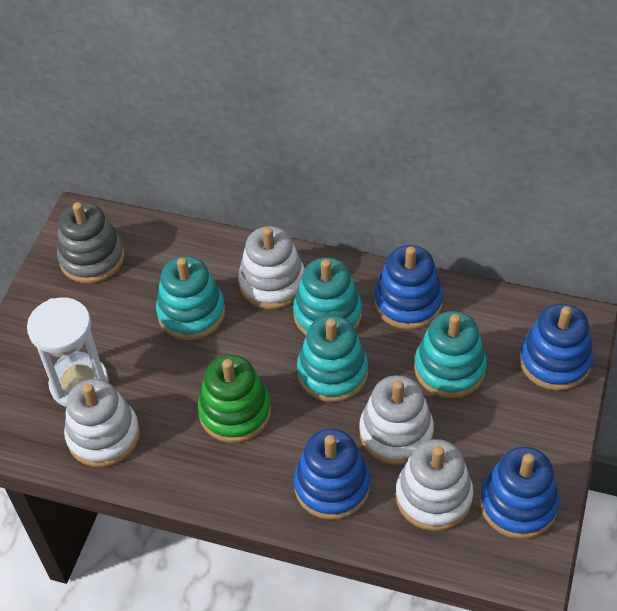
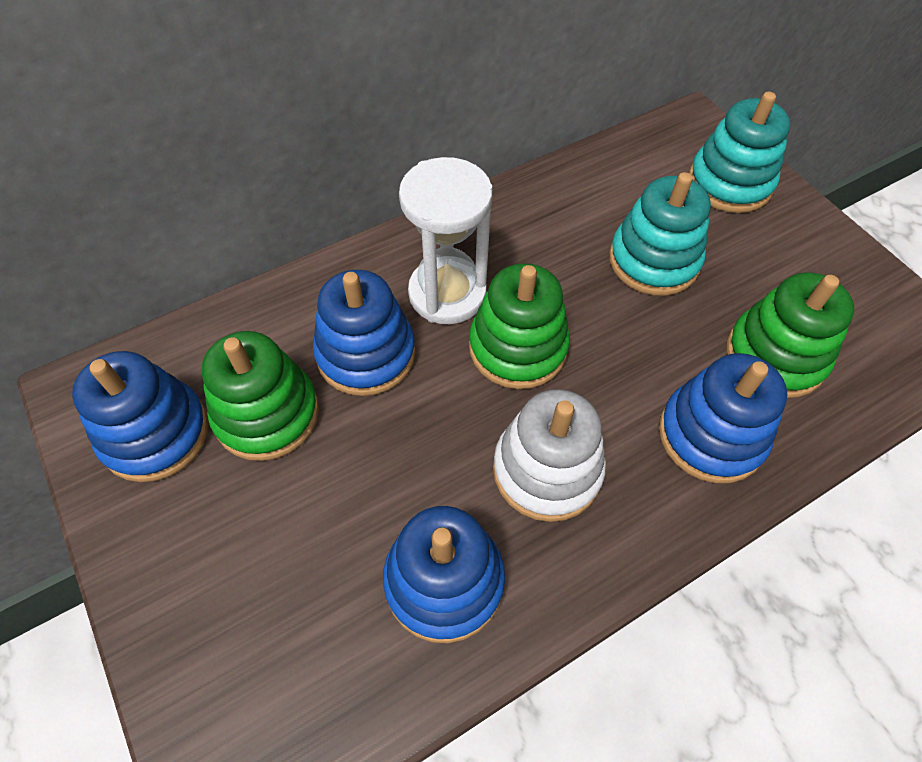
green stacking toy: 1 -> 3
grey stacking toy: 1 -> 0
turquoise stacking toy: 4 -> 2
white stacking toy: 4 -> 1

